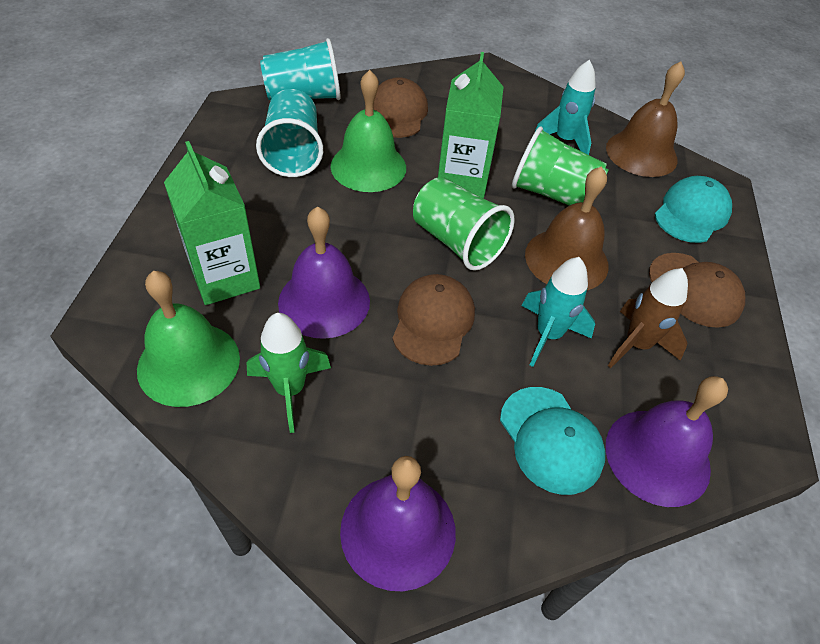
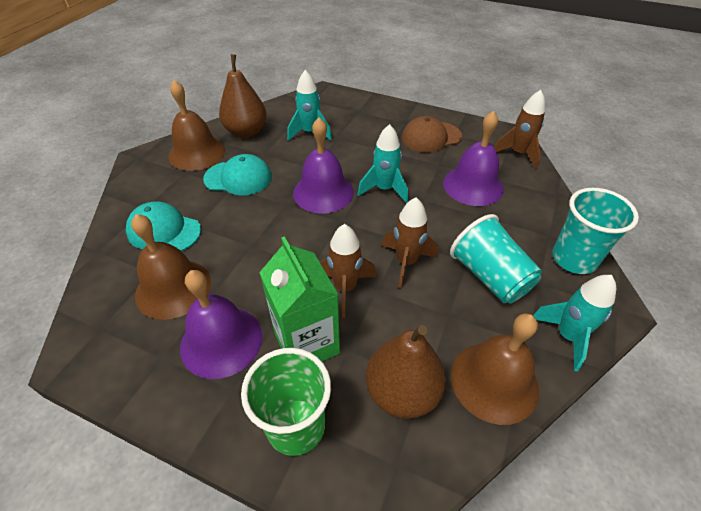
brown bell: 2 -> 3
brown cap: 3 -> 1
brown pear: 0 -> 2
brown rocket: 1 -> 3
green bell: 2 -> 0
green carton: 2 -> 1
green cup: 2 -> 1
green rocket: 1 -> 0
turquoise rocket: 2 -> 3

